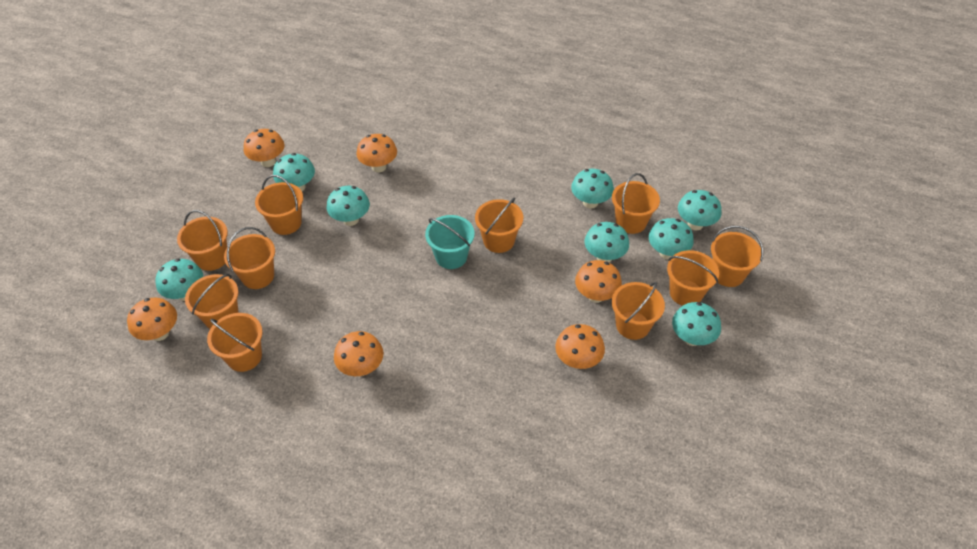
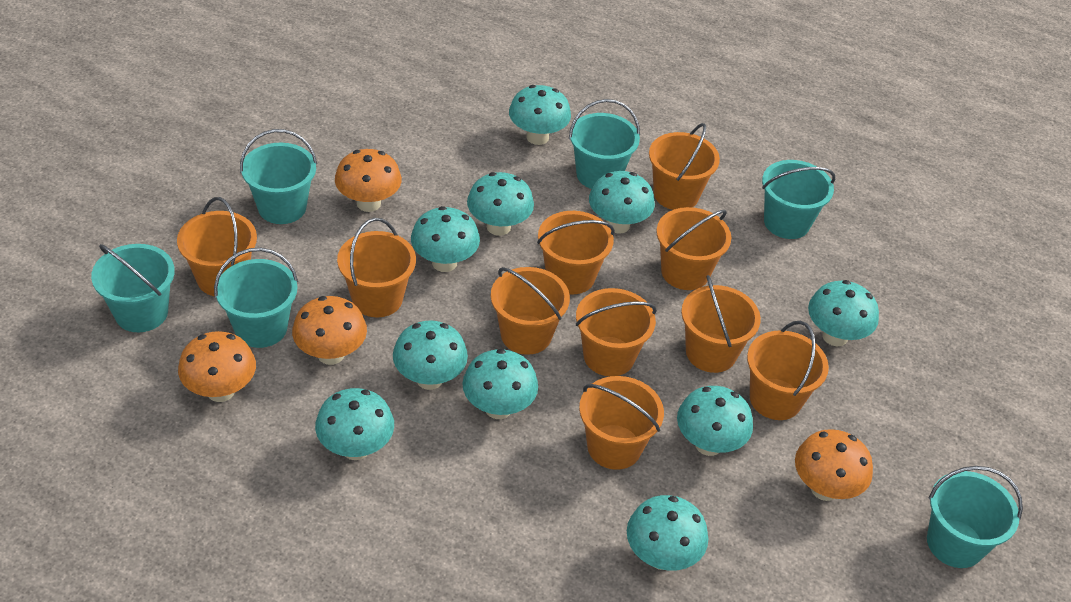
orange mushroom: 6 -> 4
turquoise bucket: 1 -> 6
turquoise mushroom: 8 -> 10

